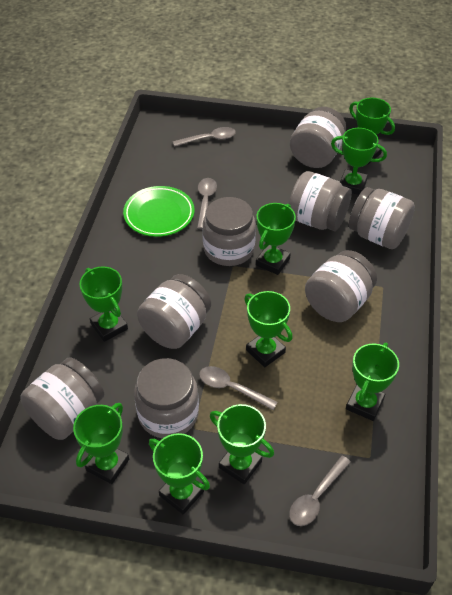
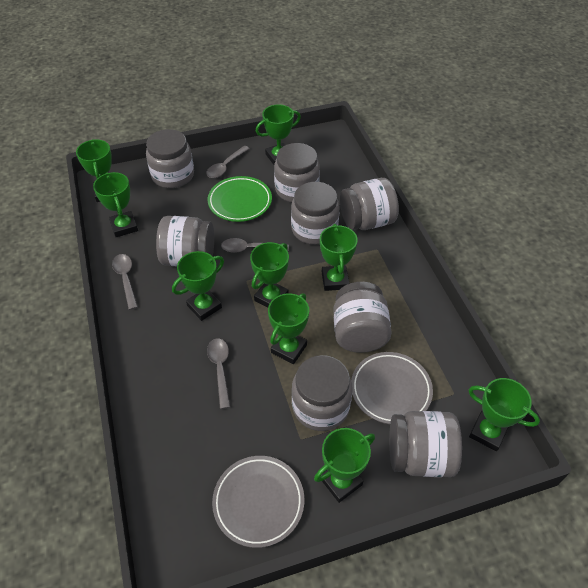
grey plate: 0 -> 2

